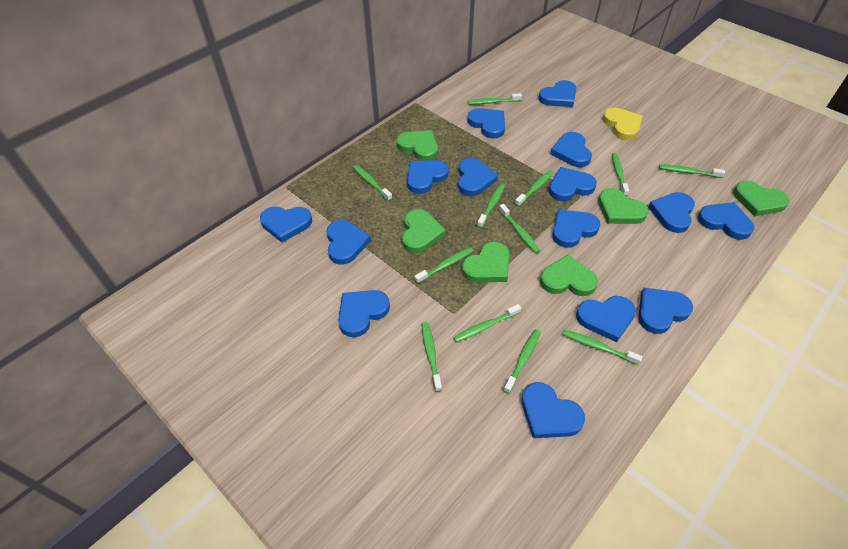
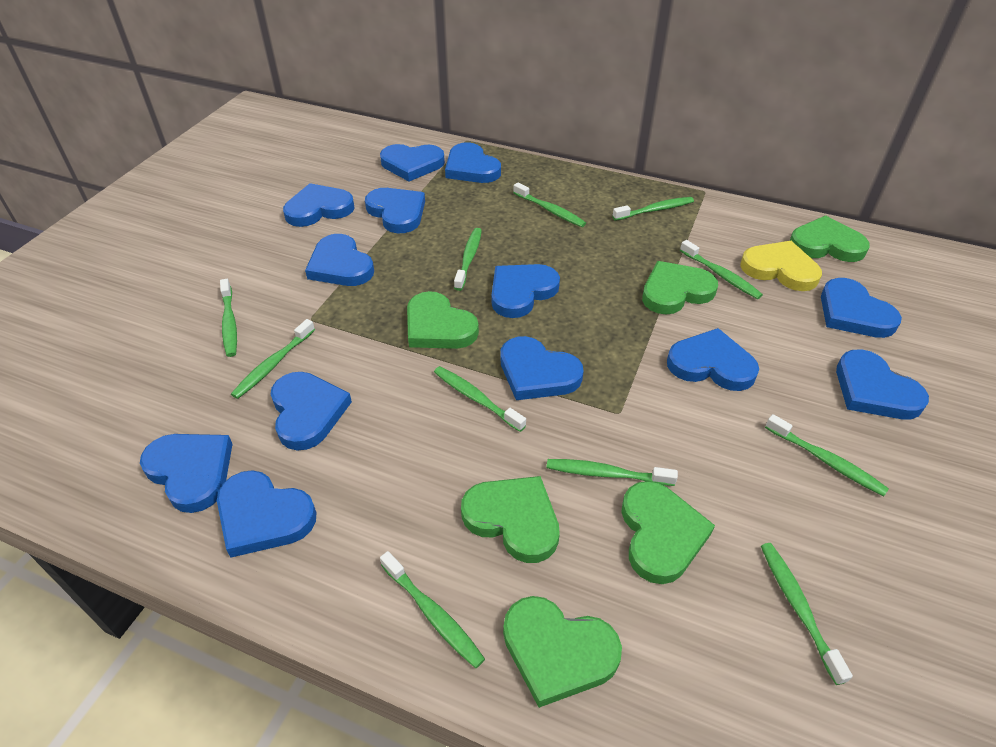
blue heart: 15 -> 13
green toothbrush: 12 -> 11

